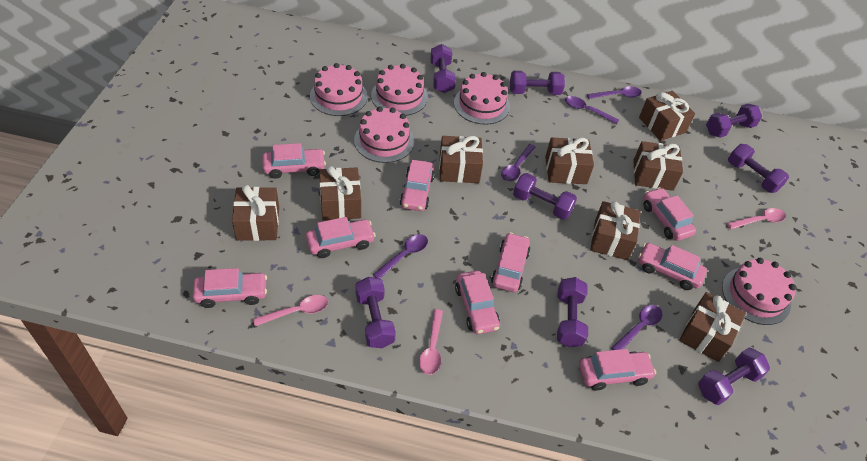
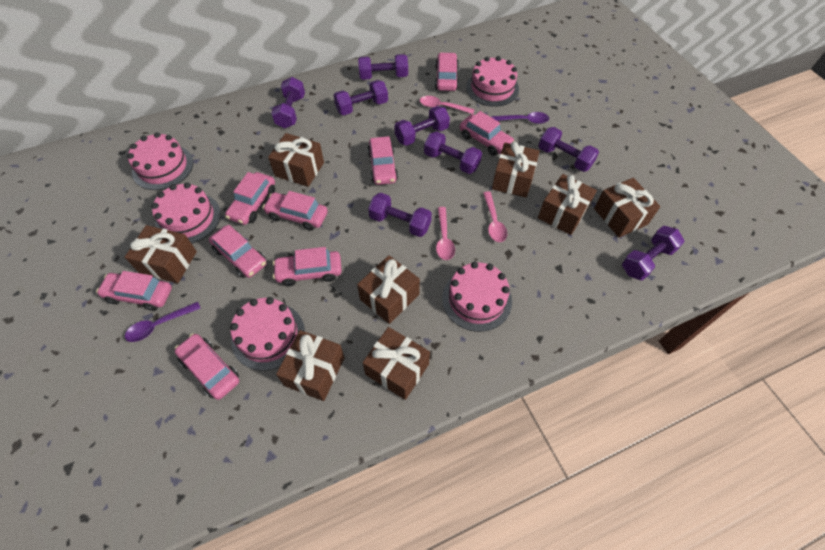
purple spoon: 5 -> 2

